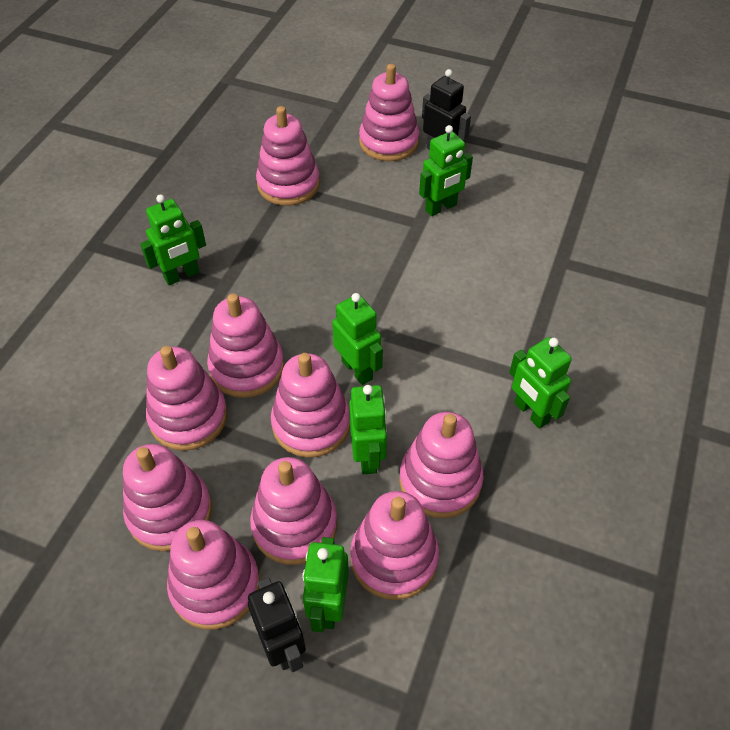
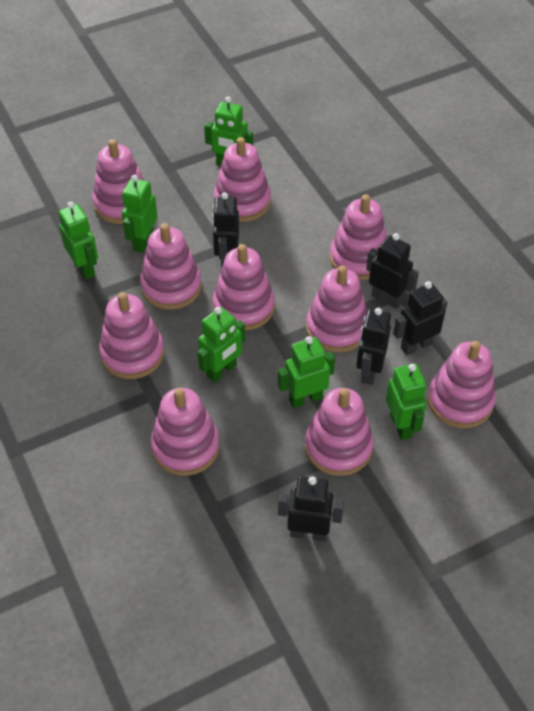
black robot: 2 -> 5

